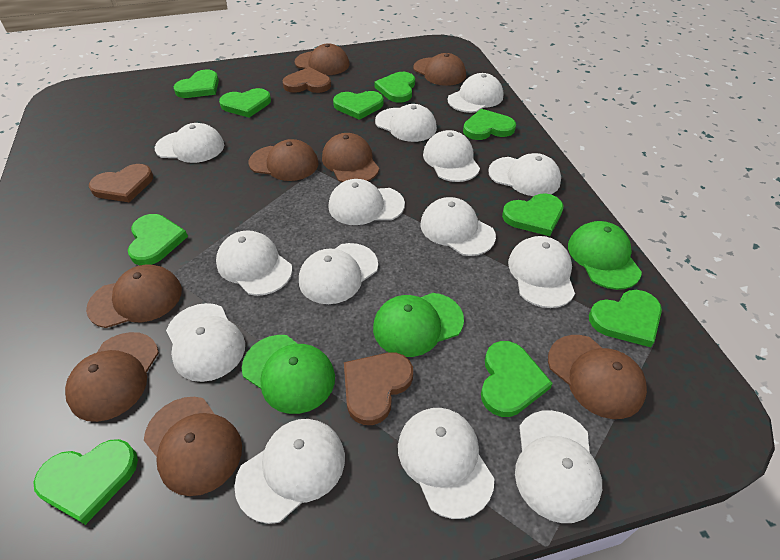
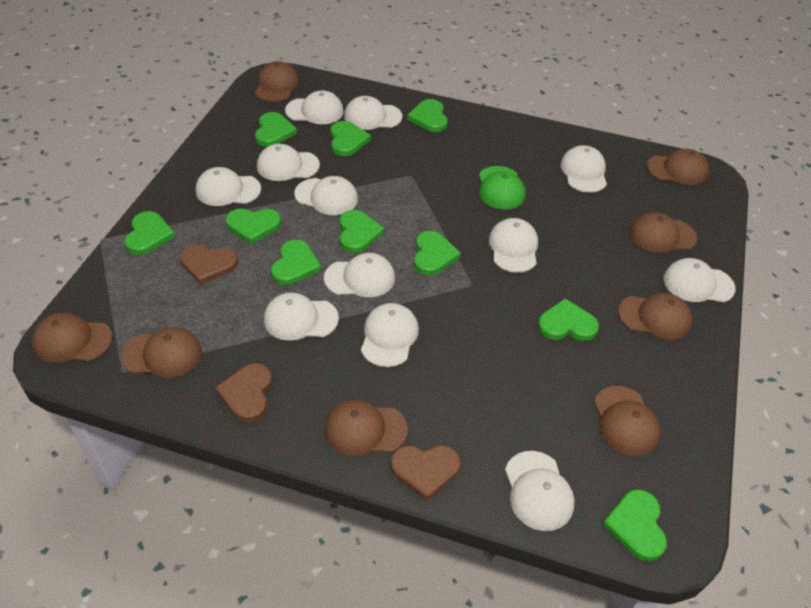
green cap: 3 -> 1
white cap: 14 -> 12

